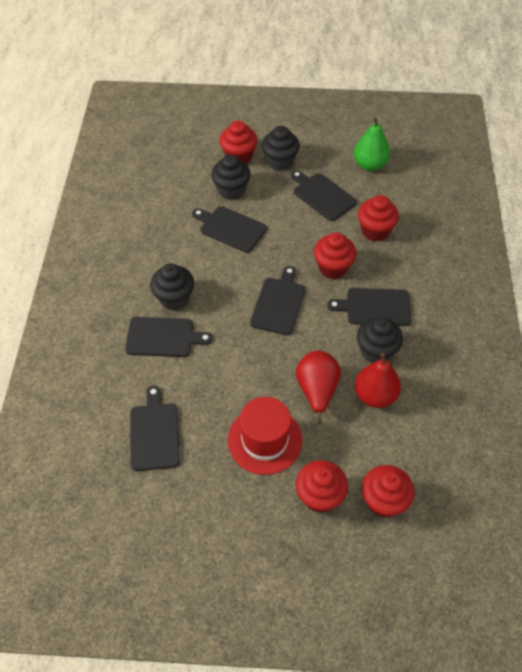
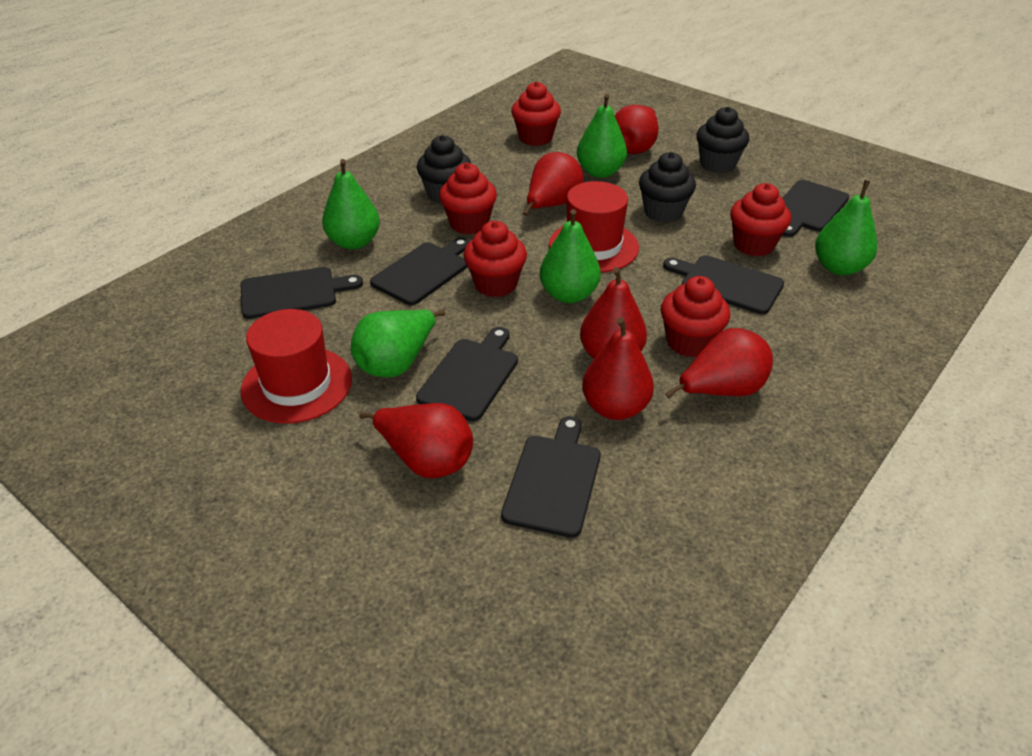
black cupcake: 4 -> 3
green pear: 1 -> 5
red hat: 1 -> 2
red pear: 2 -> 6

